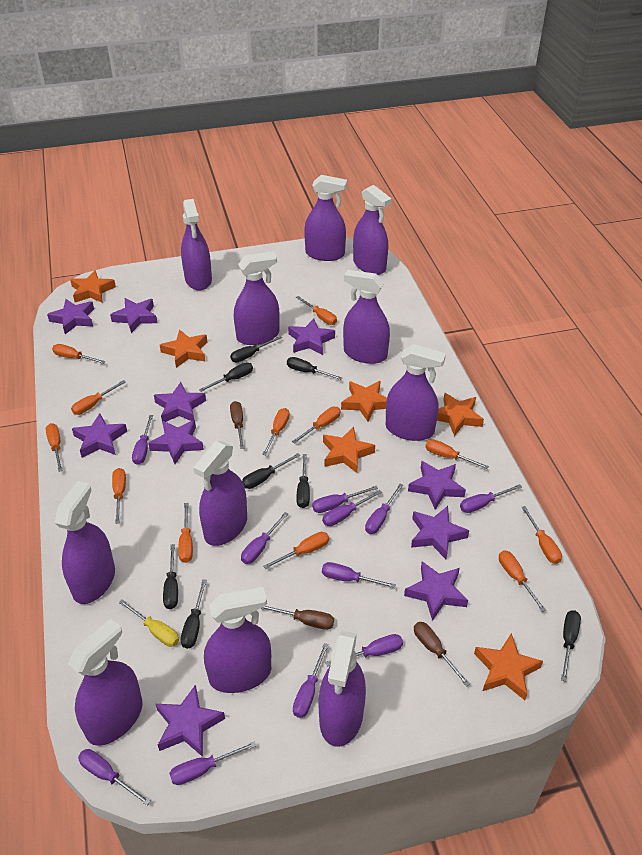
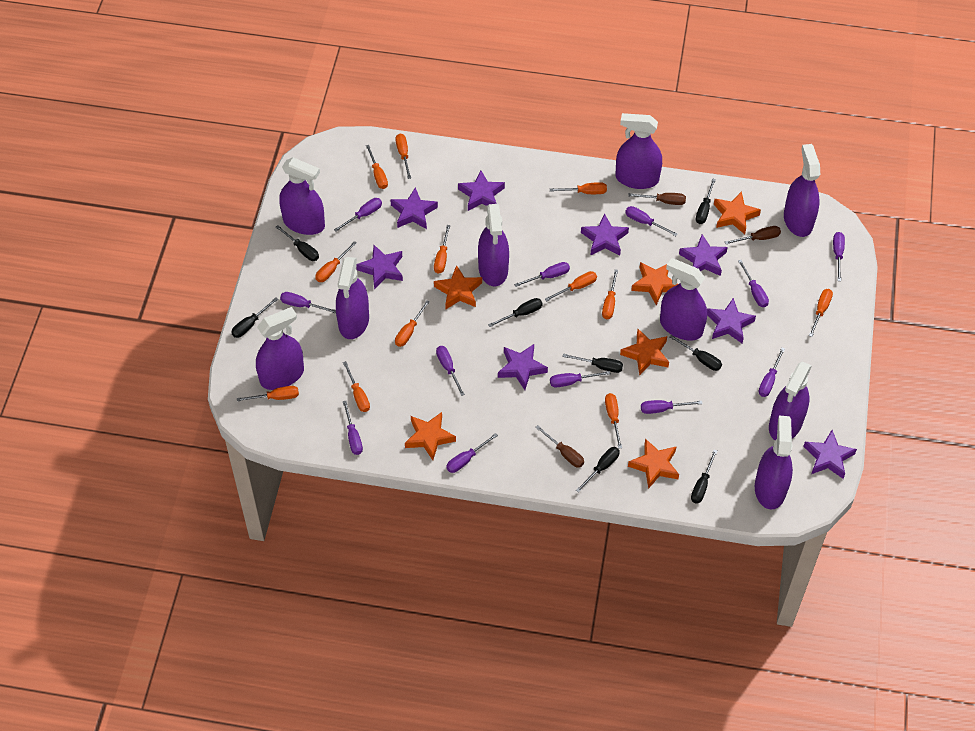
purple screwdriver: 11 -> 12
purple spray bottle: 11 -> 9
purple star: 10 -> 8
yellow screwdriver: 1 -> 0

